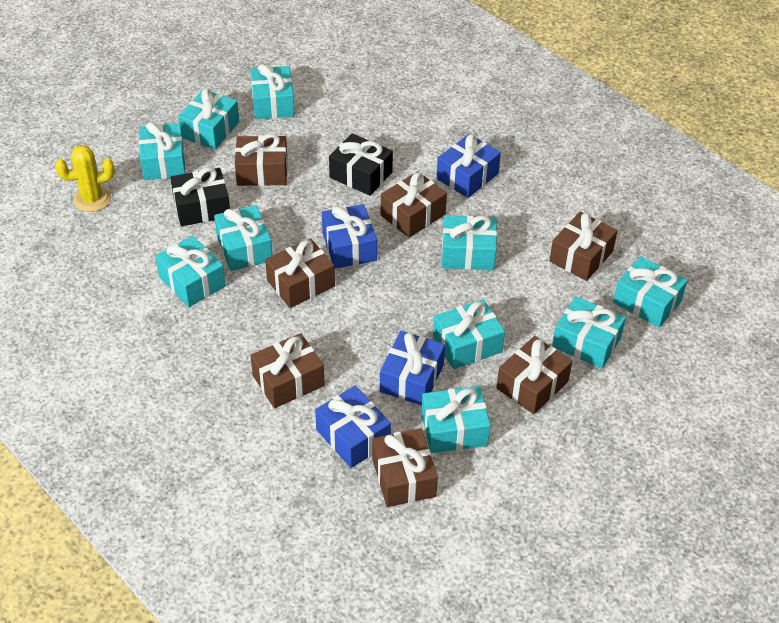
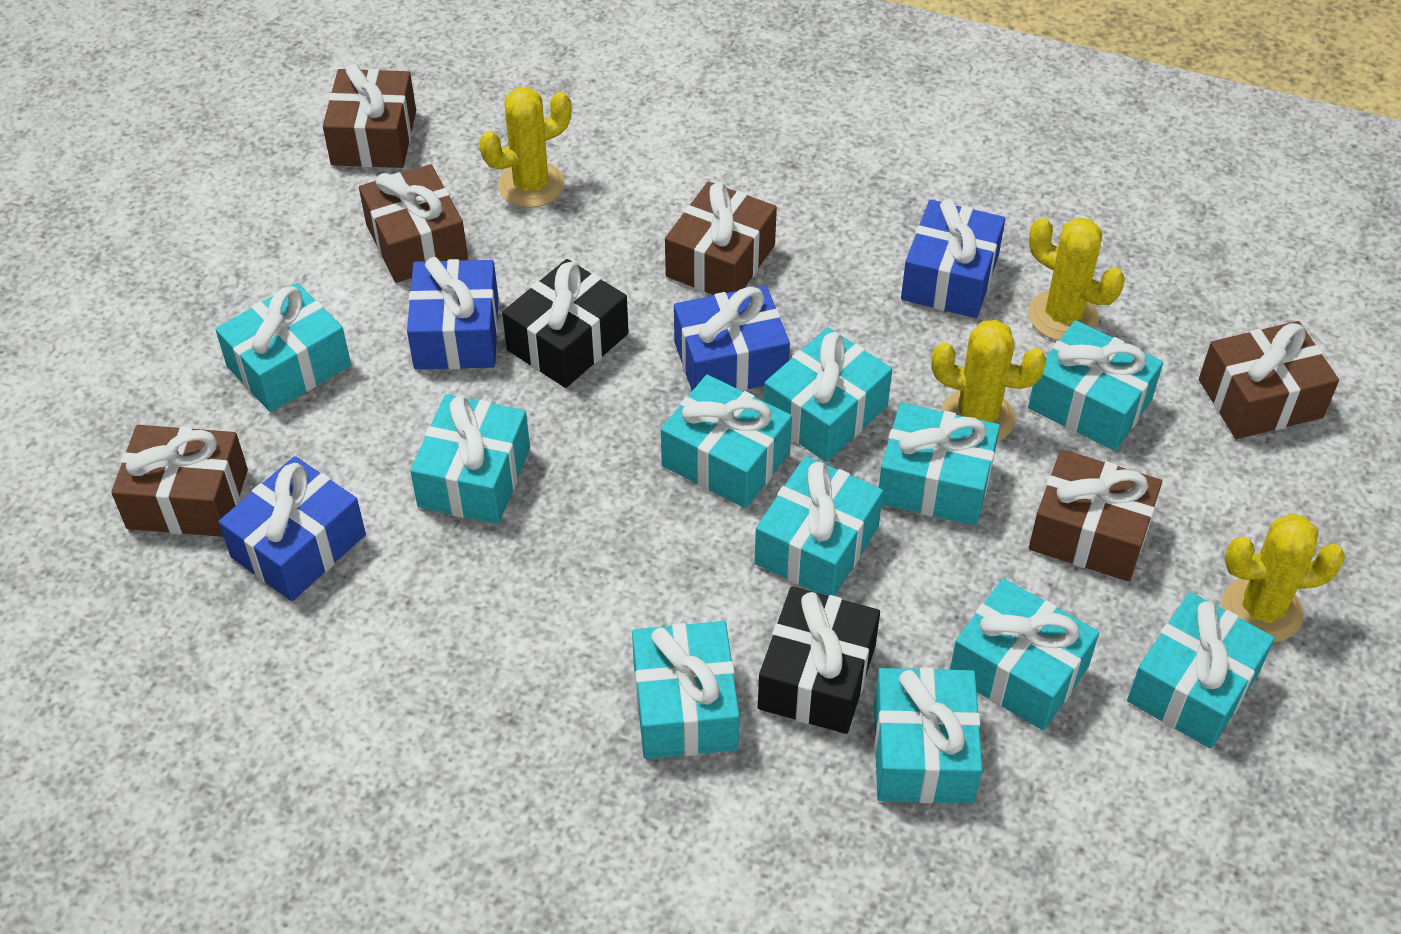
brown gift: 7 -> 6
turquoise gift: 10 -> 11
yellow cactus: 1 -> 4

